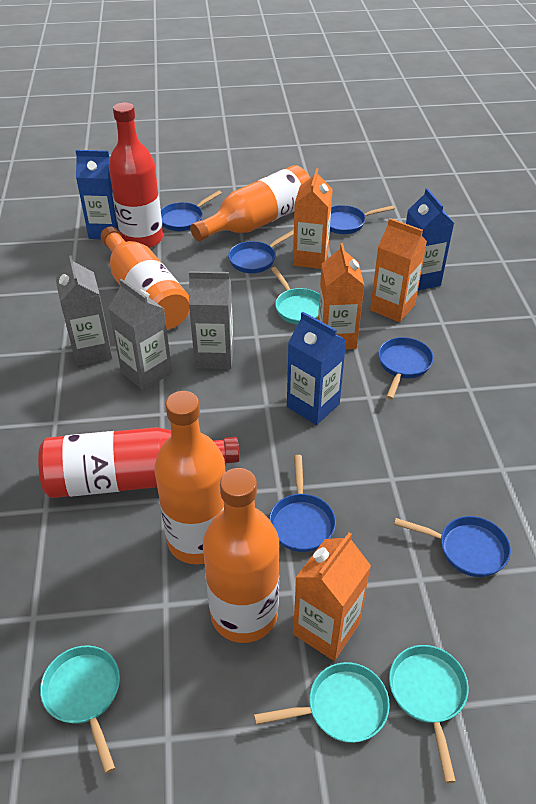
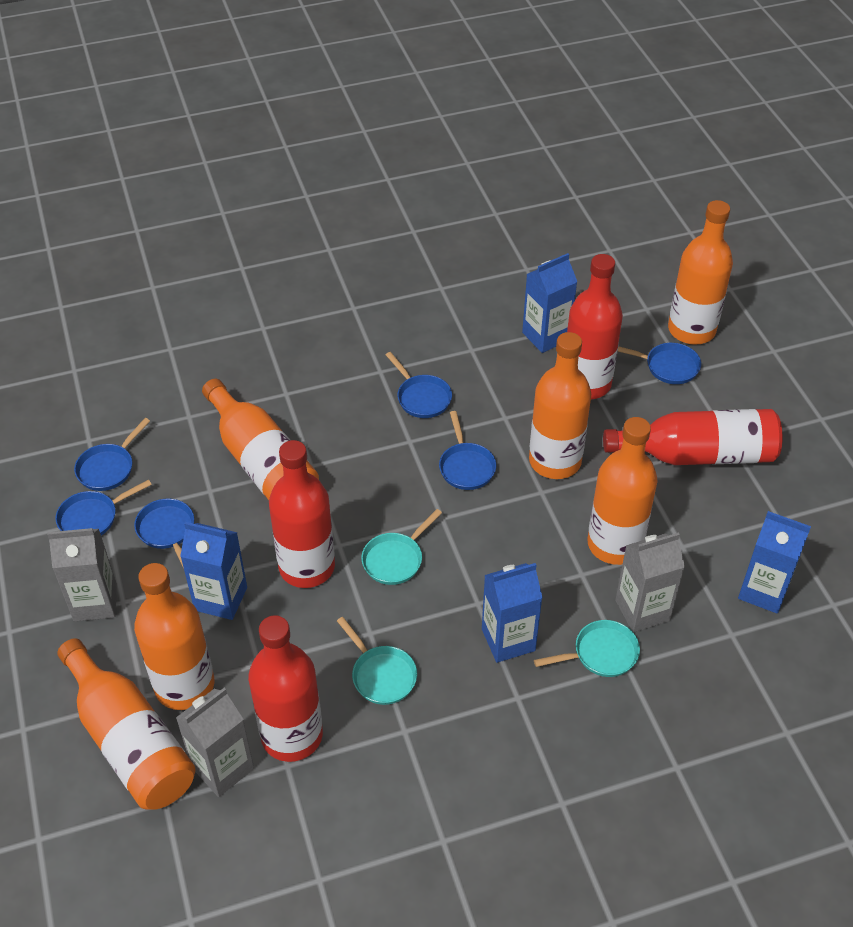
blue carton: 3 -> 4
orange bottle: 4 -> 6
orange carton: 4 -> 0
red bottle: 2 -> 4
turquoise pan: 4 -> 3

